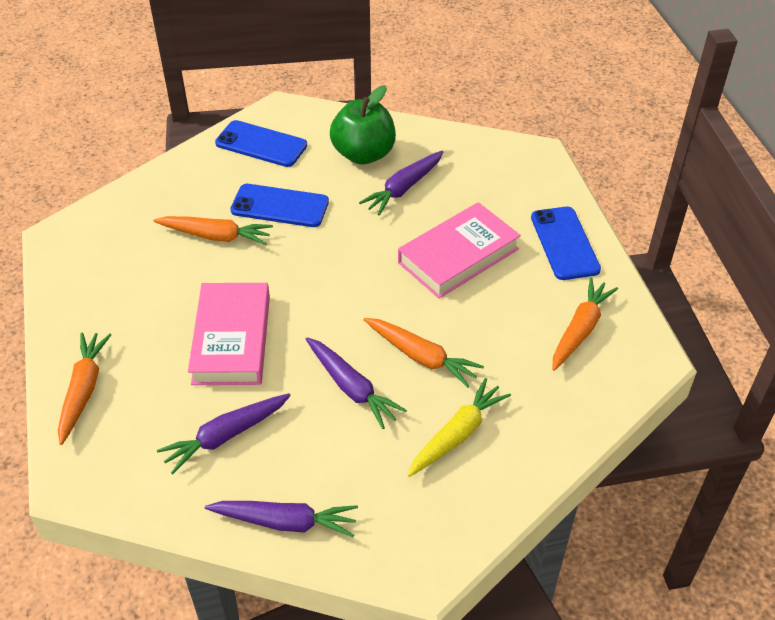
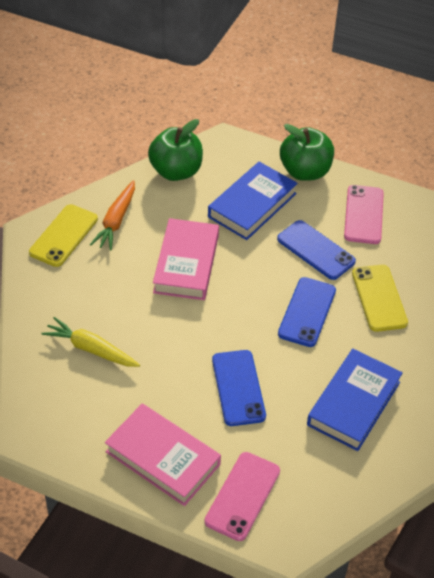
blue book: 0 -> 2
green apple: 1 -> 2
orange carrot: 4 -> 1
pink phone: 0 -> 2
purple carrot: 4 -> 0
yellow phone: 0 -> 2

